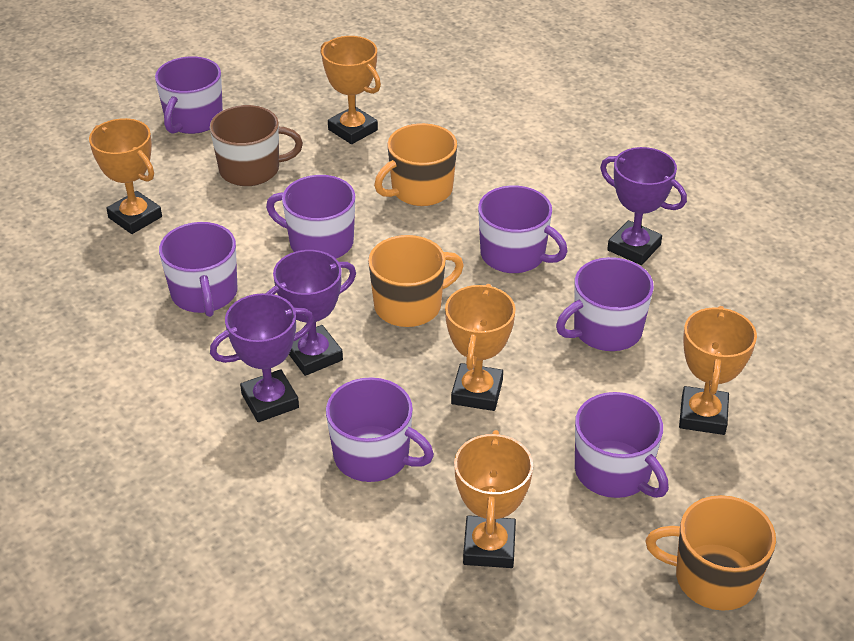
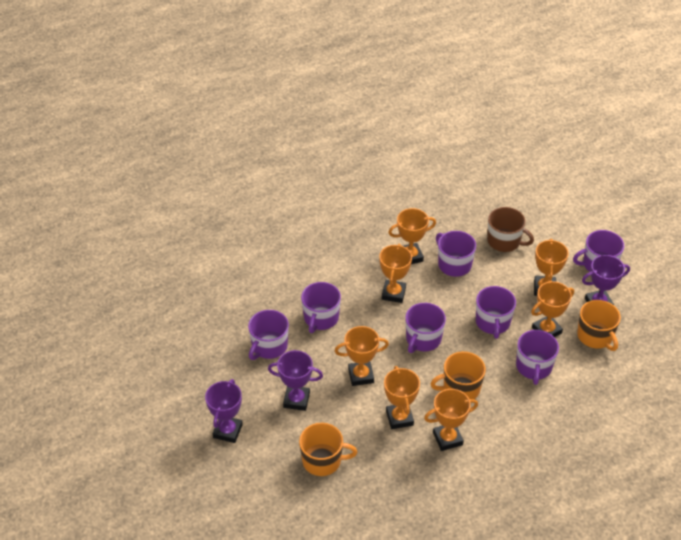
orange trophy: 5 -> 7

